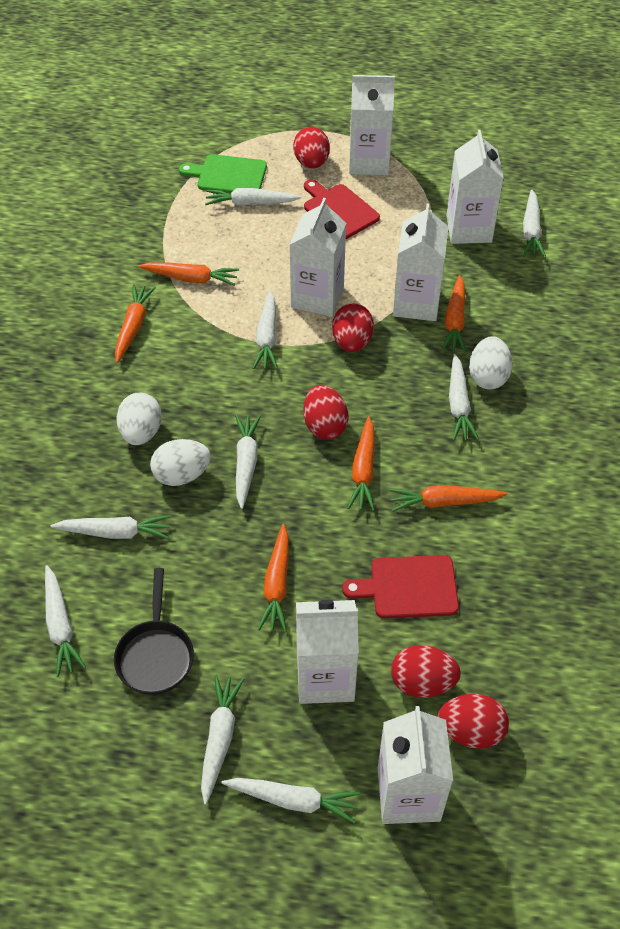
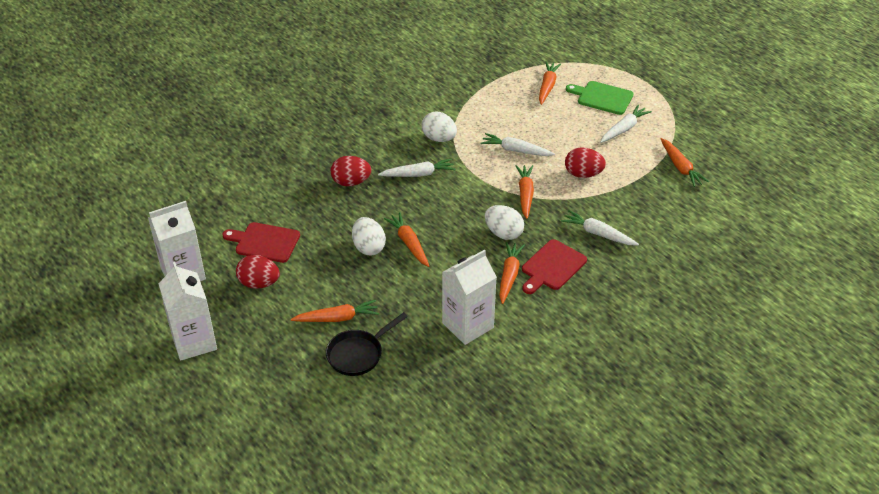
red egg: 5 -> 3
white carrot: 9 -> 4
white carton: 6 -> 3

